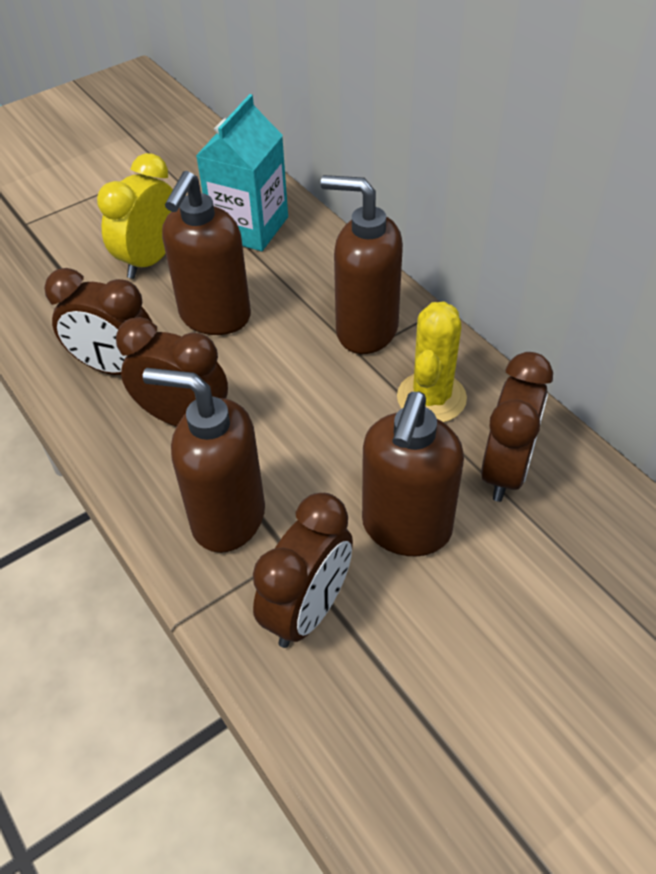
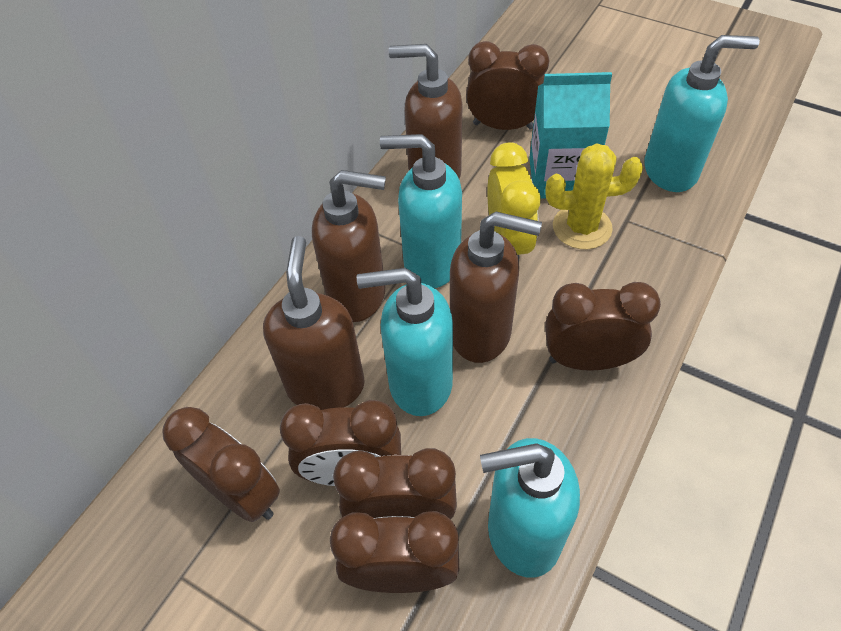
brown clock: 4 -> 6
turquoise soap dispenser: 0 -> 4

